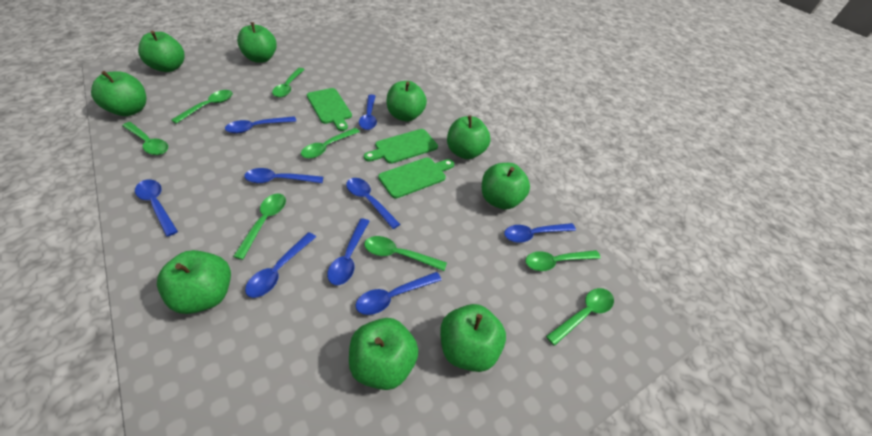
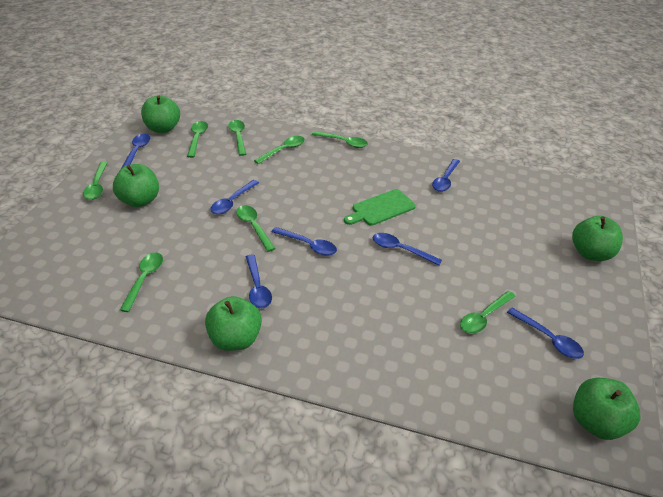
blue spoon: 9 -> 7
green apple: 9 -> 5
green cutting board: 3 -> 1

